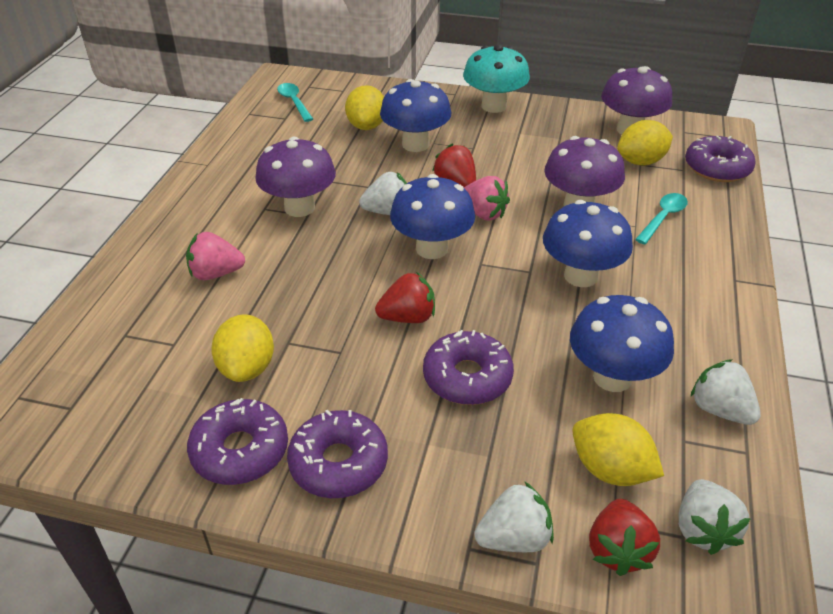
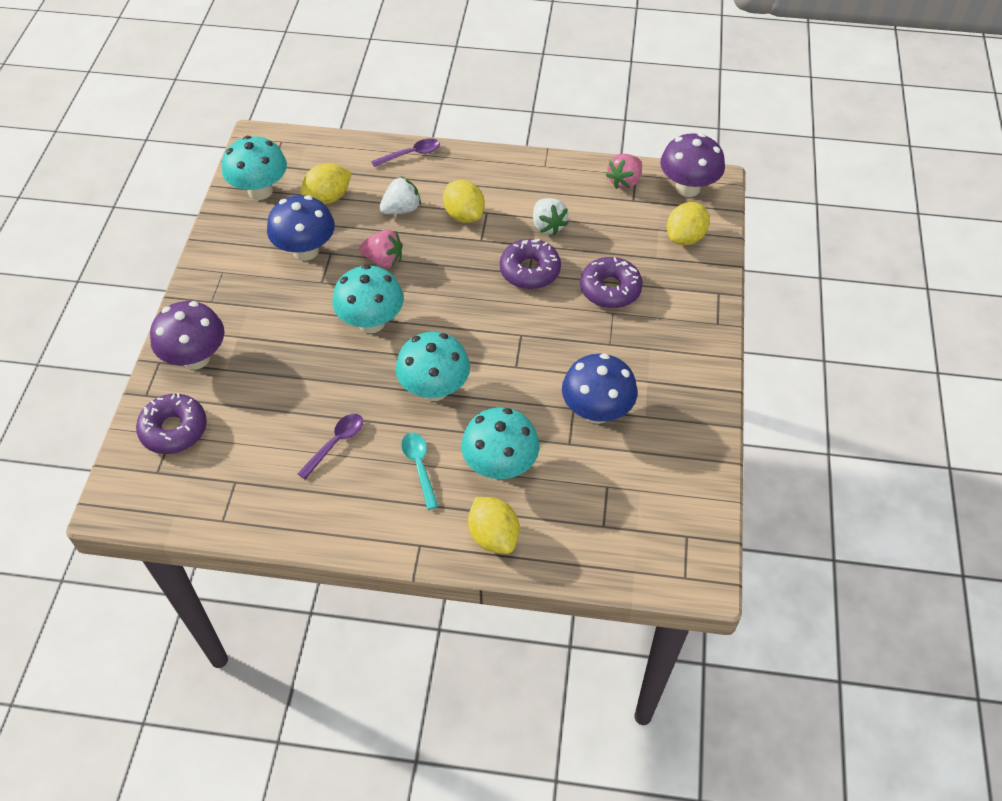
blue mushroom: 4 -> 2
purple donut: 4 -> 3
purple mushroom: 3 -> 2
purple spoon: 0 -> 2
red strawberry: 3 -> 0
turquoise mushroom: 1 -> 4
turquoise spoon: 2 -> 1
white strawberry: 4 -> 2

